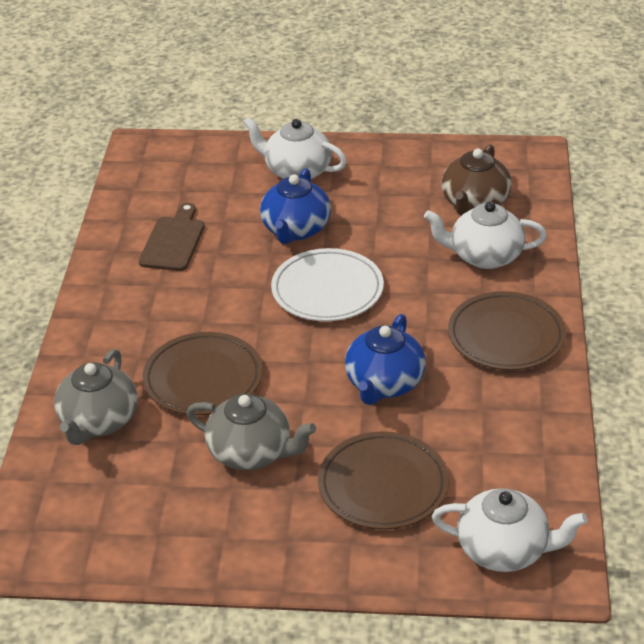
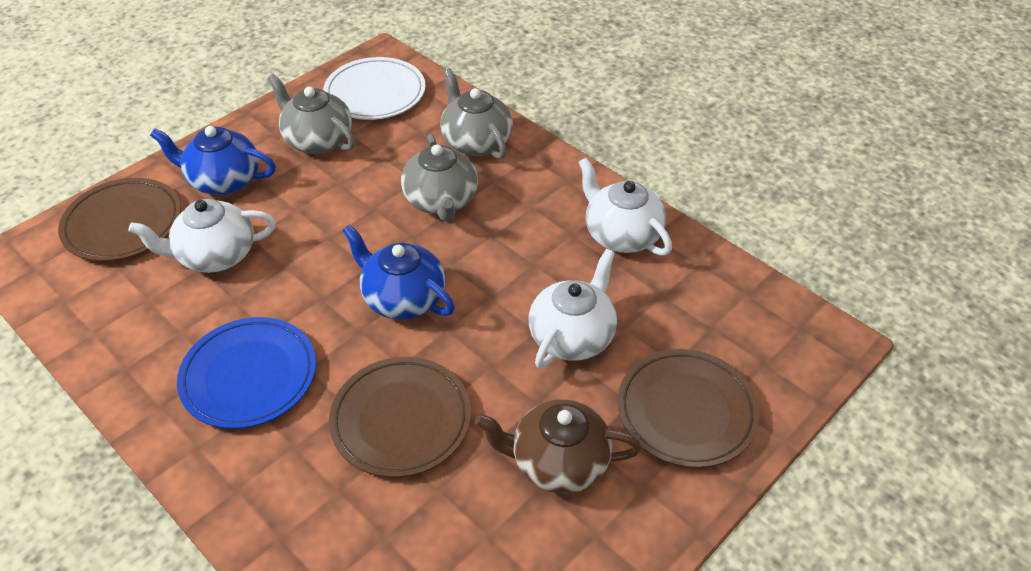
blue plate: 0 -> 1
brown cutting board: 1 -> 0
grey teapot: 2 -> 3

